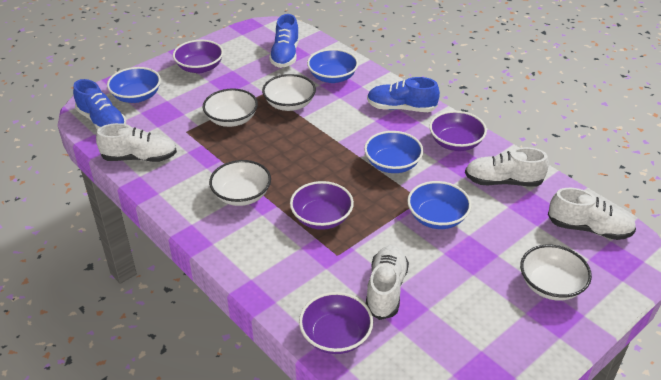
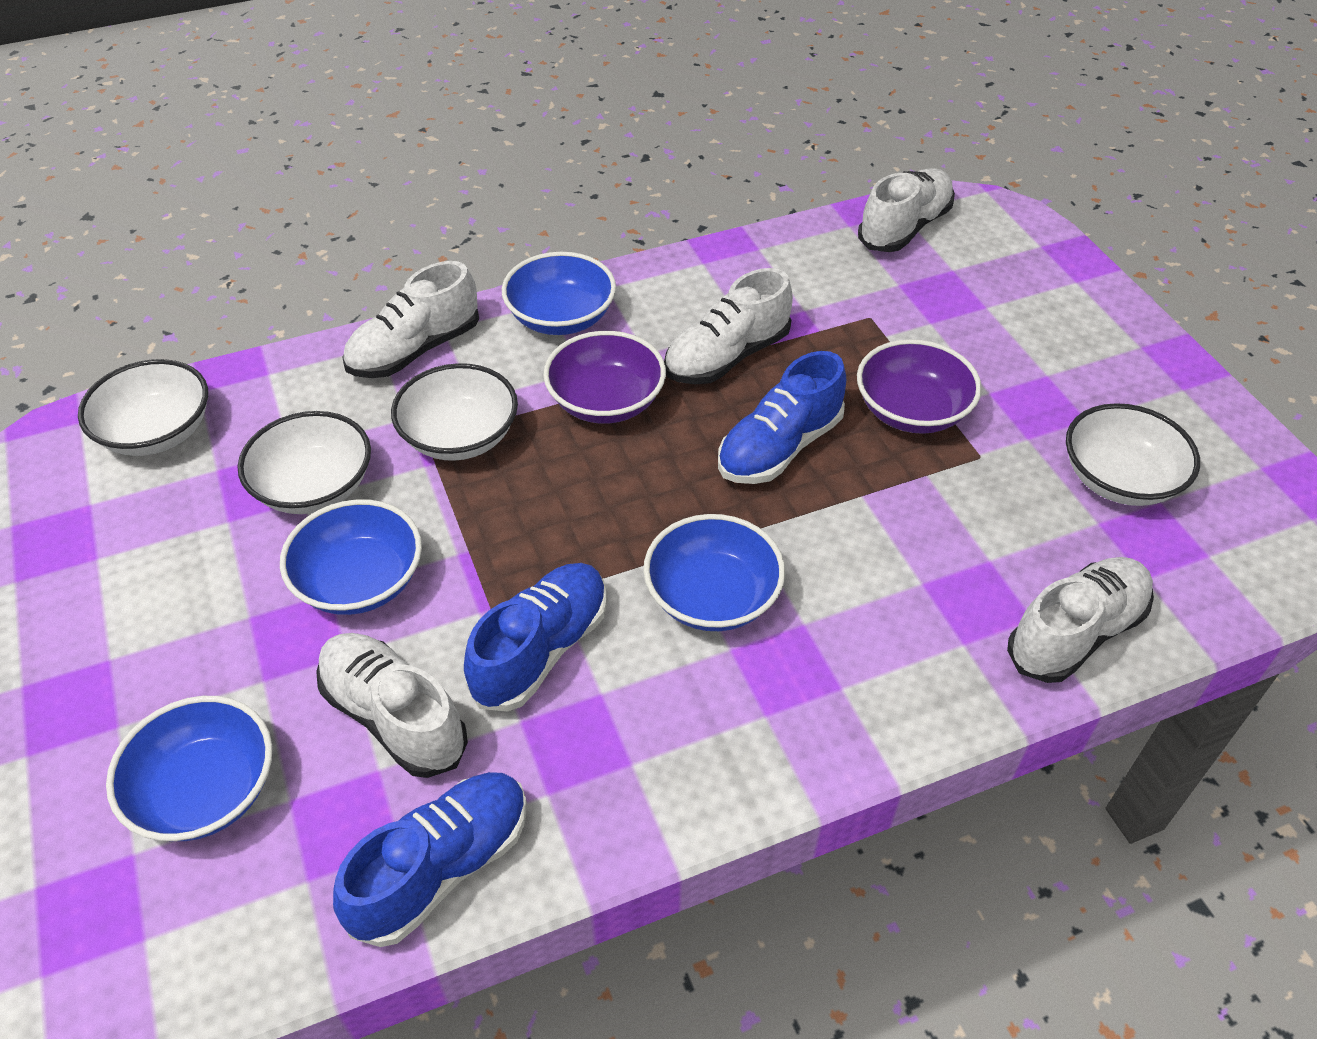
purple bowl: 4 -> 2
white shoe: 4 -> 5

